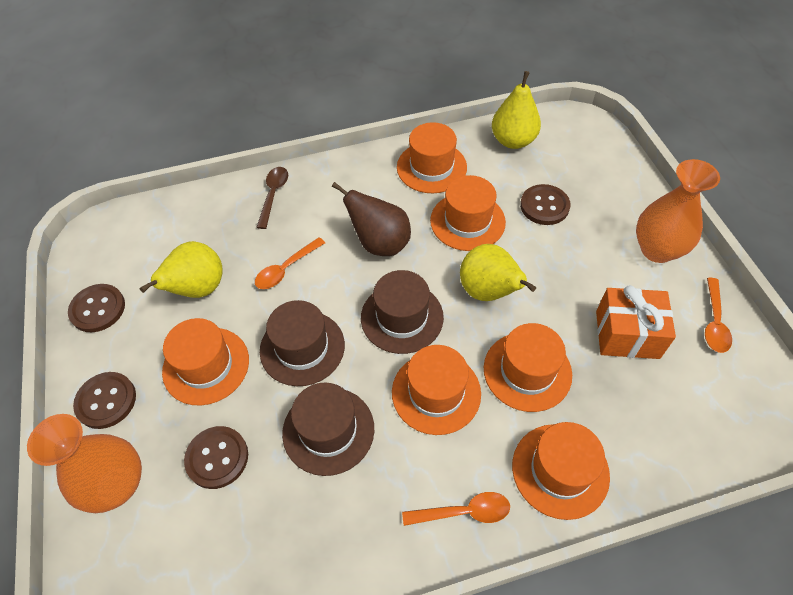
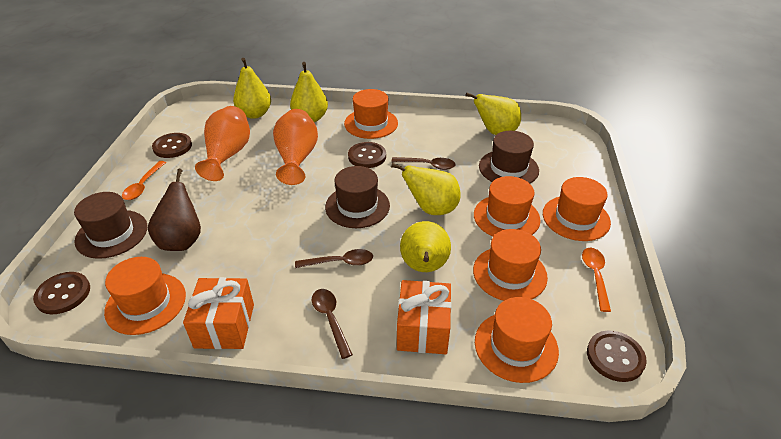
brown spoon: 1 -> 3
orange gift: 1 -> 2
orange spoon: 3 -> 2
yellow pear: 3 -> 5

